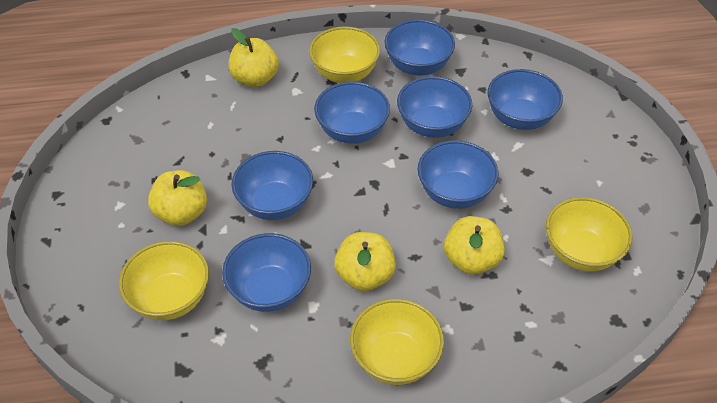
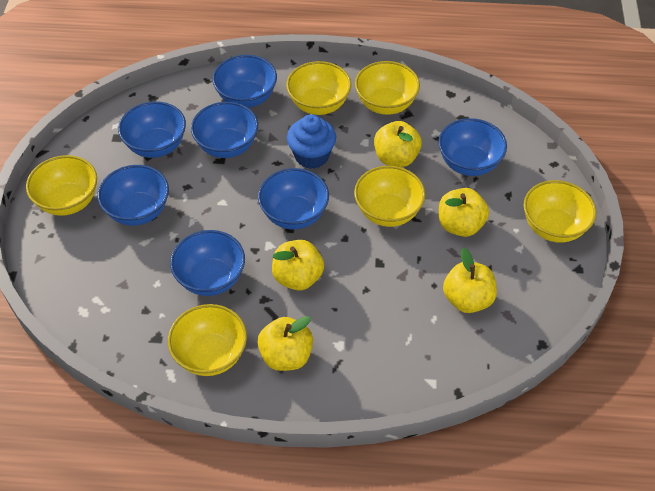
blue cupcake: 0 -> 1
yellow apple: 4 -> 5
yellow bowl: 4 -> 6

